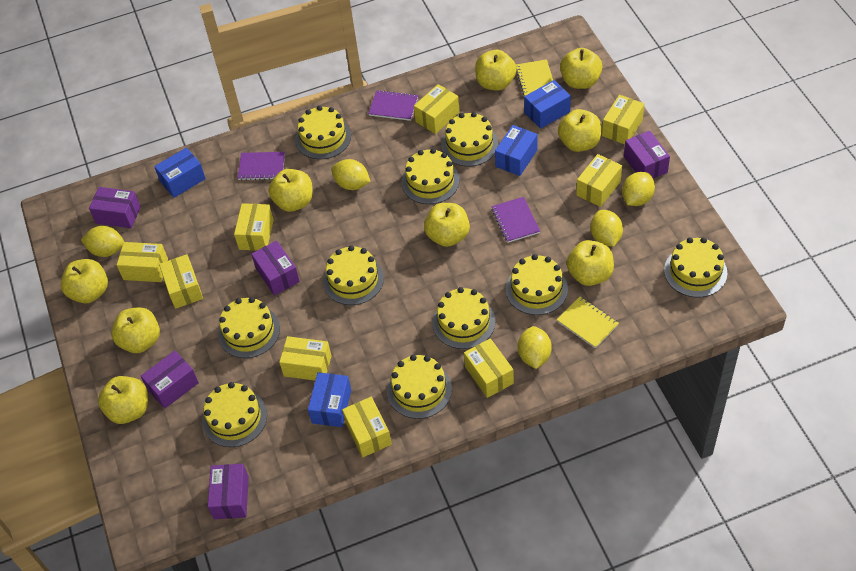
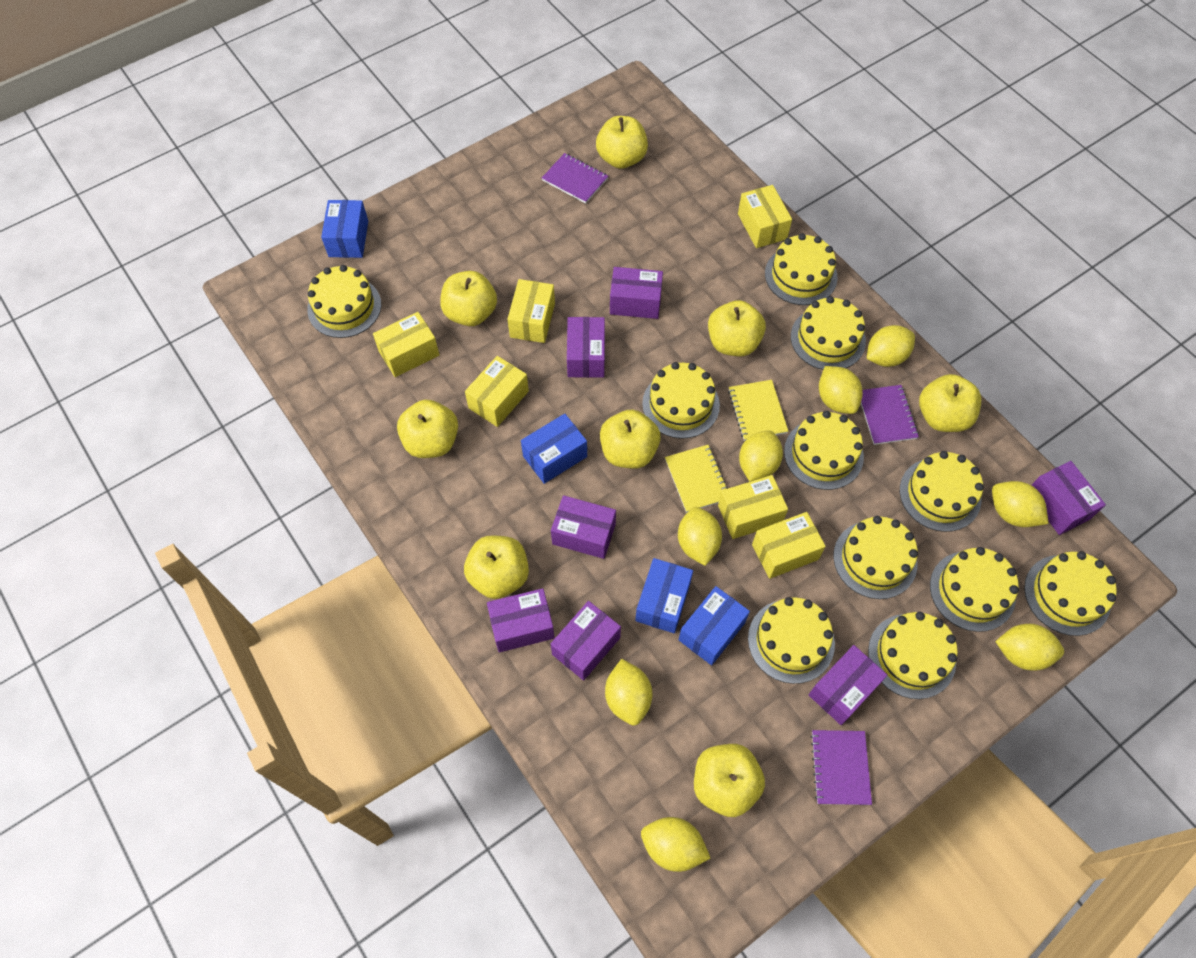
purple box: 5 -> 7
yellow apple: 9 -> 8
yellow box: 9 -> 6
yellow cake: 10 -> 11
yellow lemon: 5 -> 8

